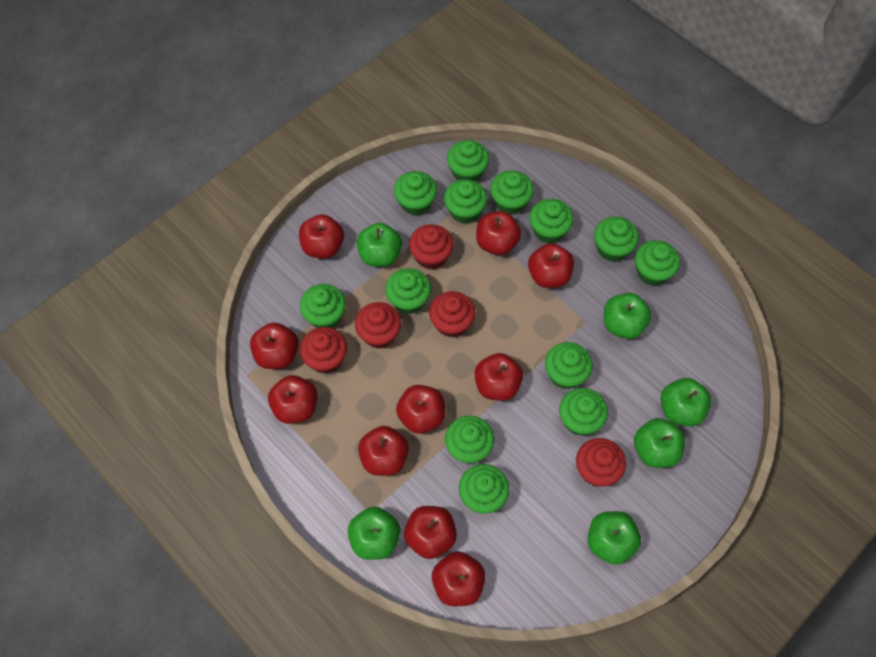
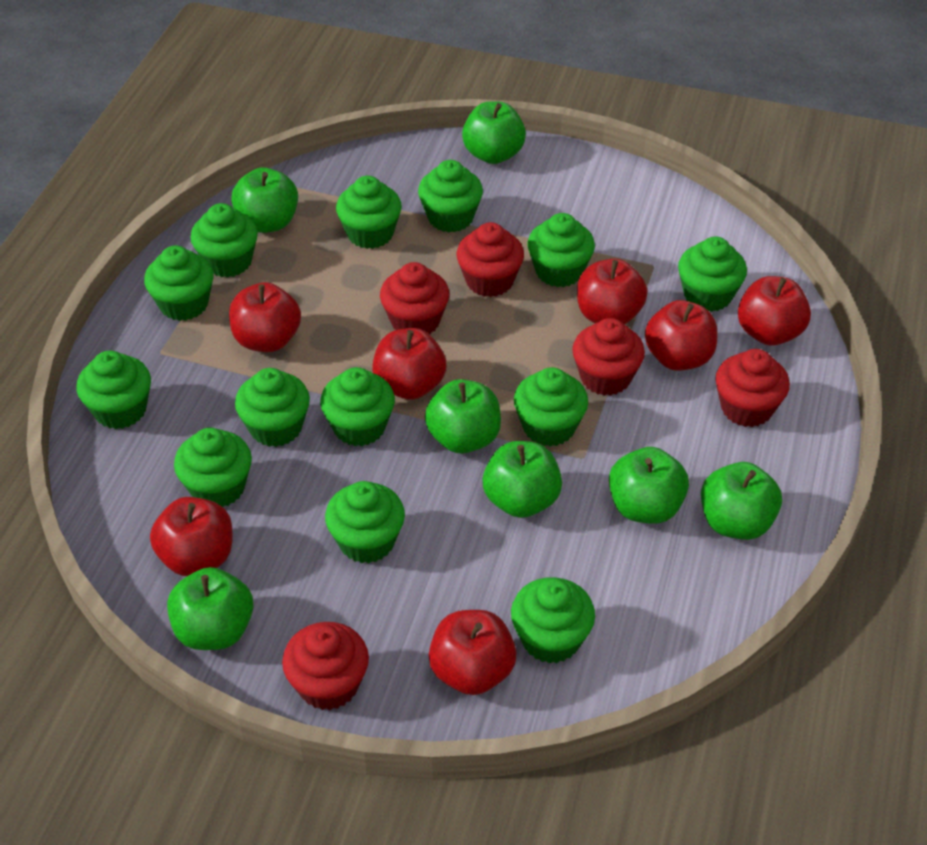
green apple: 6 -> 7
red apple: 10 -> 7

